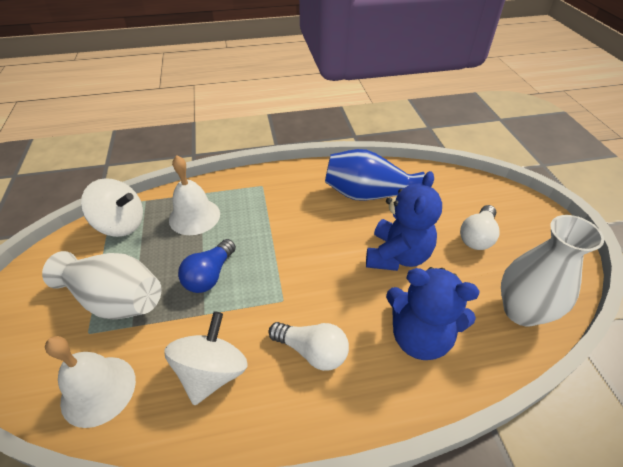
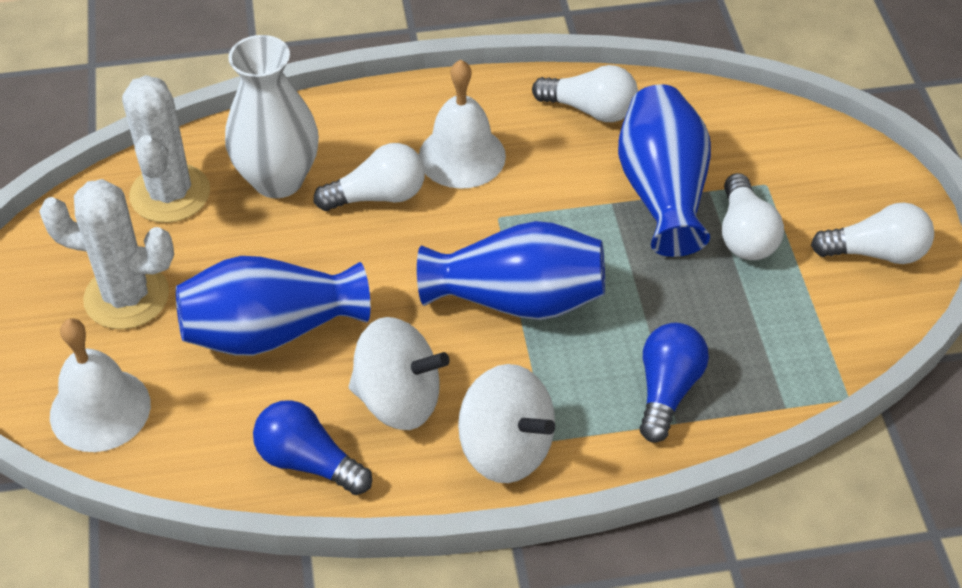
blue light bulb: 1 -> 2
blue teddy bear: 2 -> 0
blue vase: 1 -> 3
white cactus: 0 -> 2
white light bulb: 2 -> 4
white vase: 2 -> 1

